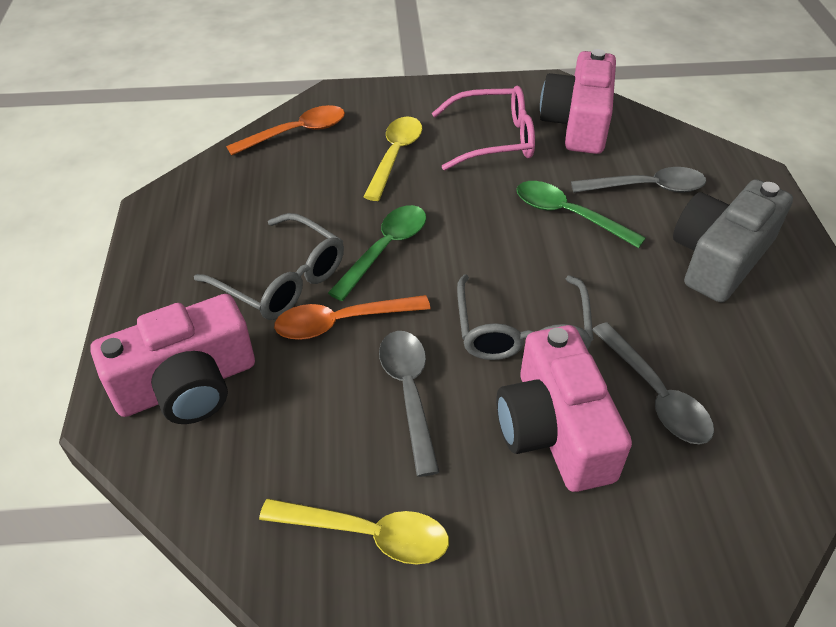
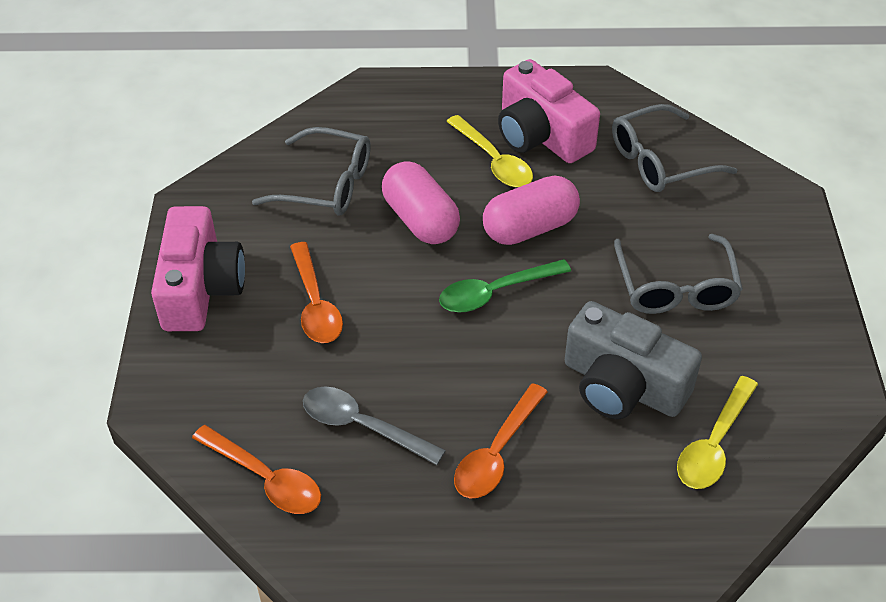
green spoon: 2 -> 1
grey glasses: 2 -> 3
grey spoon: 3 -> 1
orange spoon: 2 -> 3
pink camera: 3 -> 2
pink capsule: 0 -> 2
pink glasses: 1 -> 0

